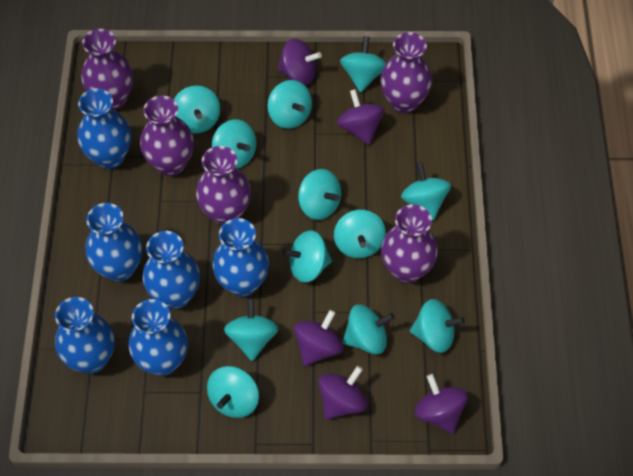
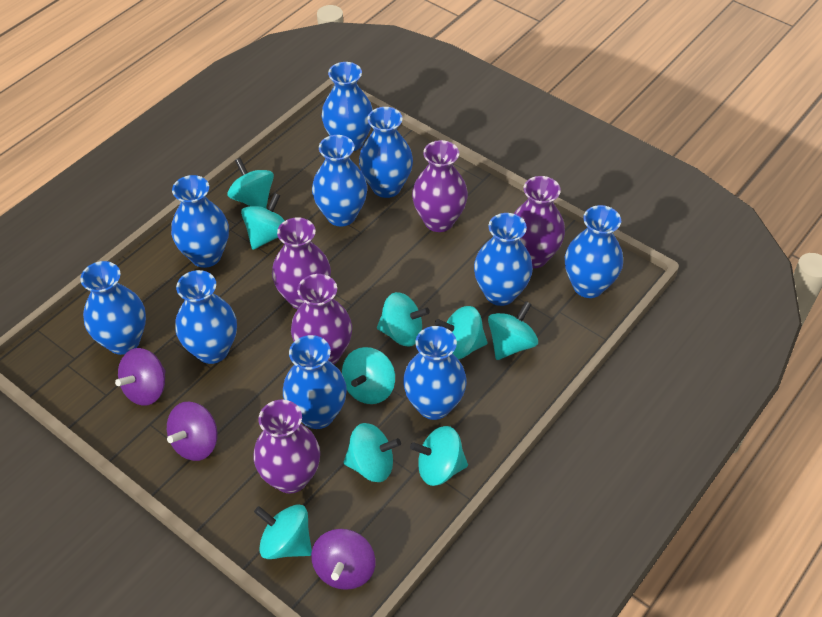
blue vase: 6 -> 10
purple spinning top: 5 -> 3
turquoise spinning top: 12 -> 9

